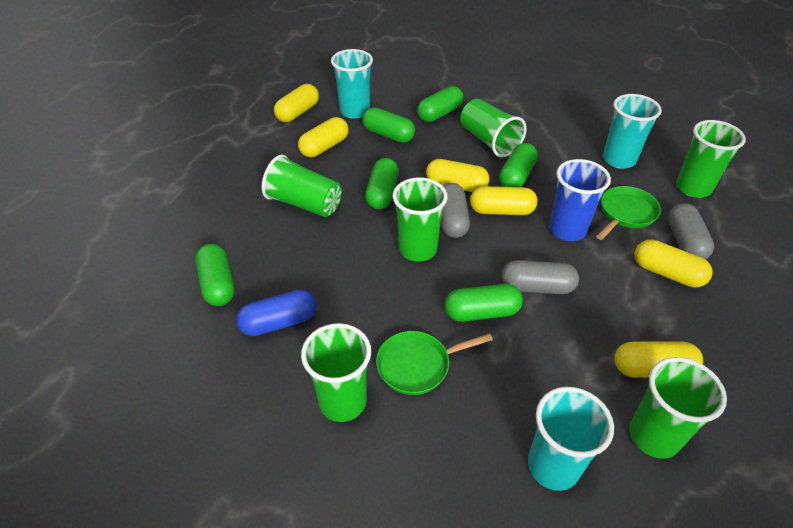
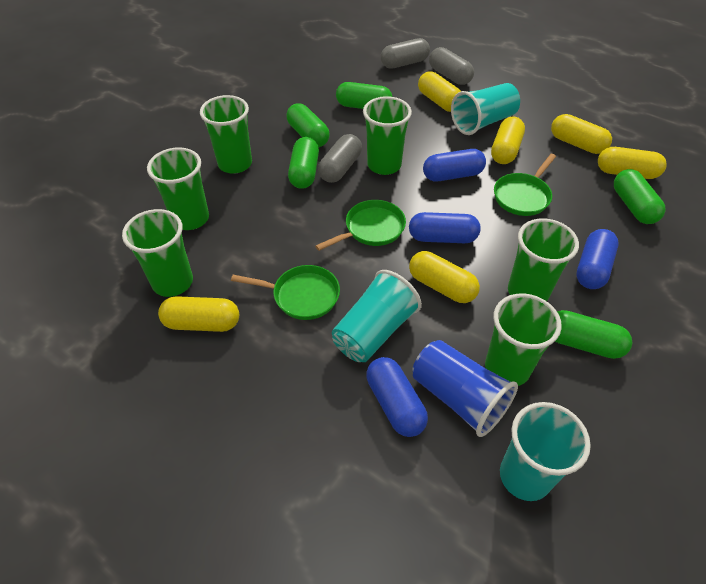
blue capsule: 1 -> 4
green capsule: 6 -> 5
green pan: 2 -> 3

